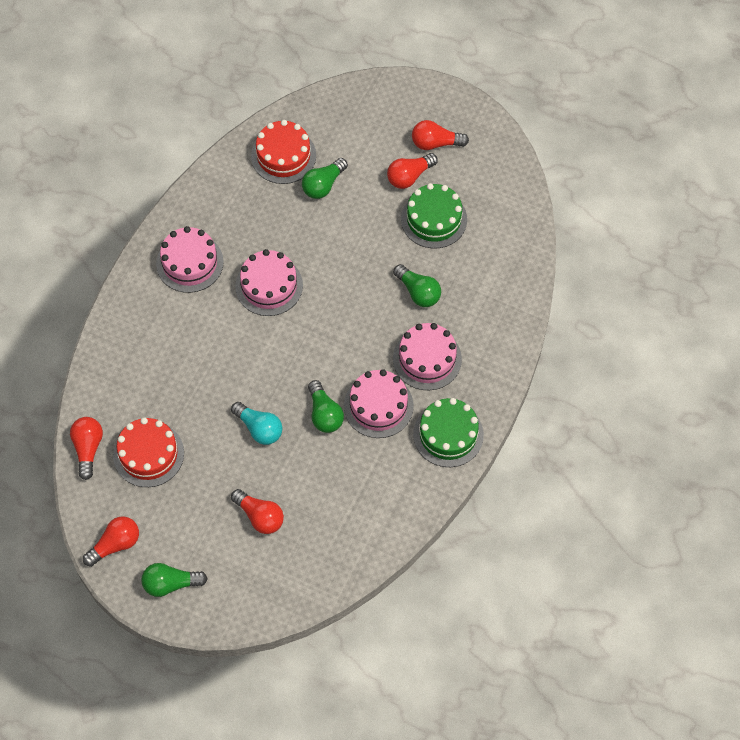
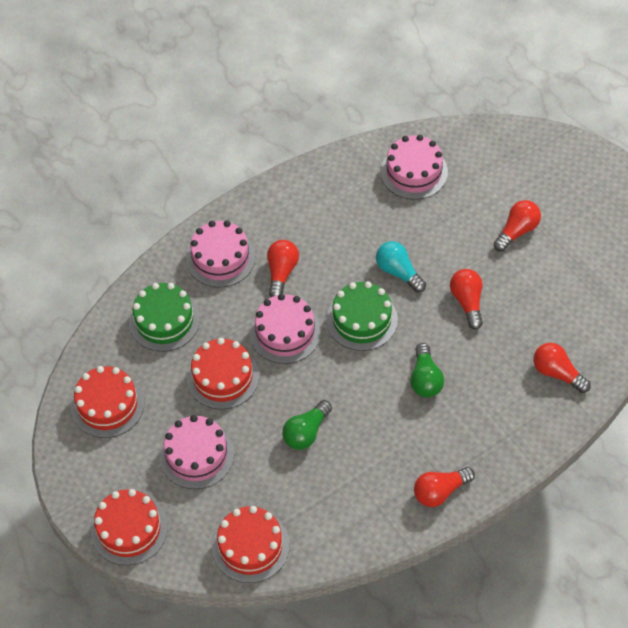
green light bulb: 4 -> 2
red cake: 2 -> 4

